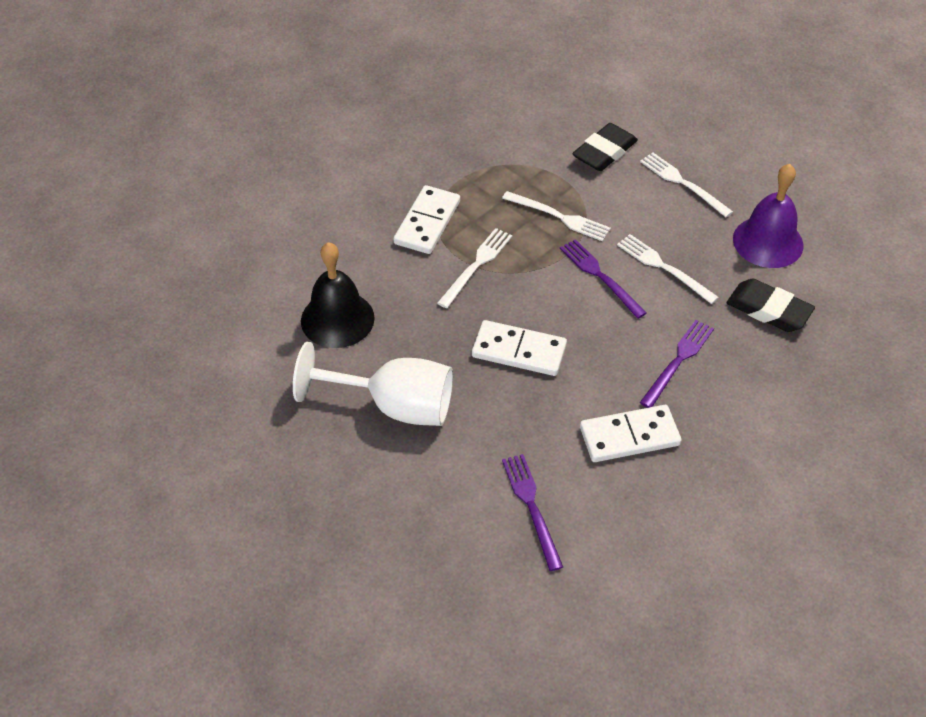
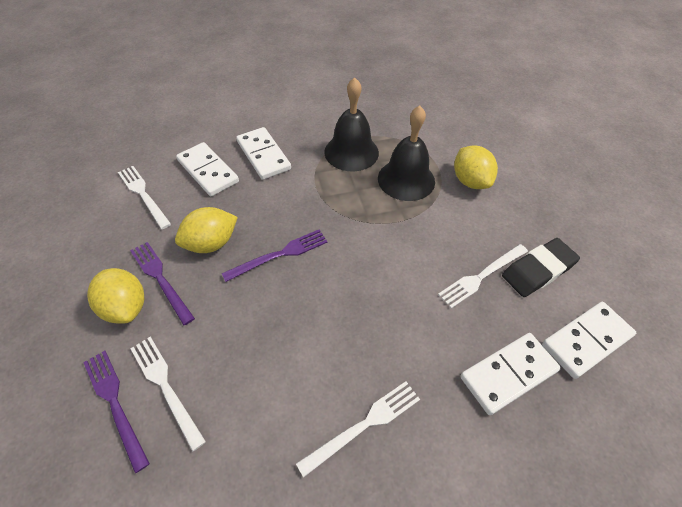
black bell: 1 -> 2
black eraser: 2 -> 1
purple bell: 1 -> 0
white domino: 3 -> 4
white goblet: 1 -> 0
yellow lemon: 0 -> 3

